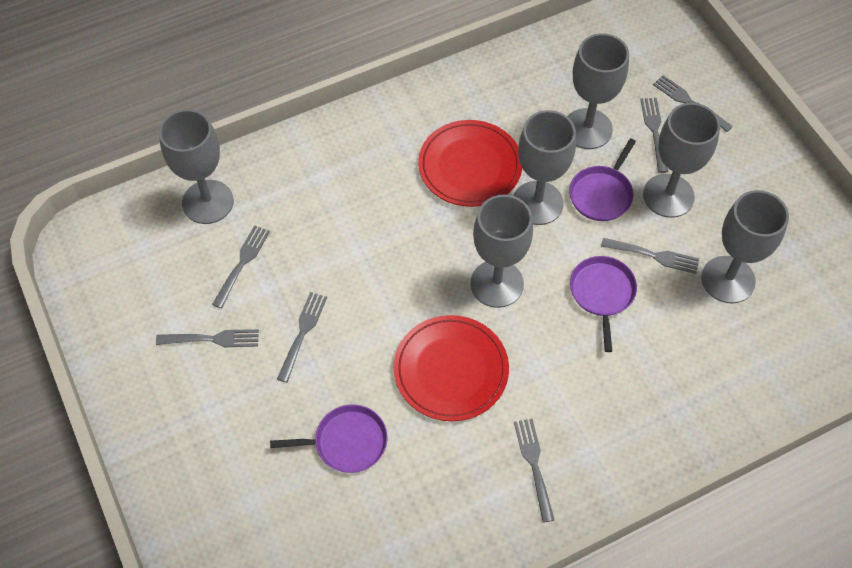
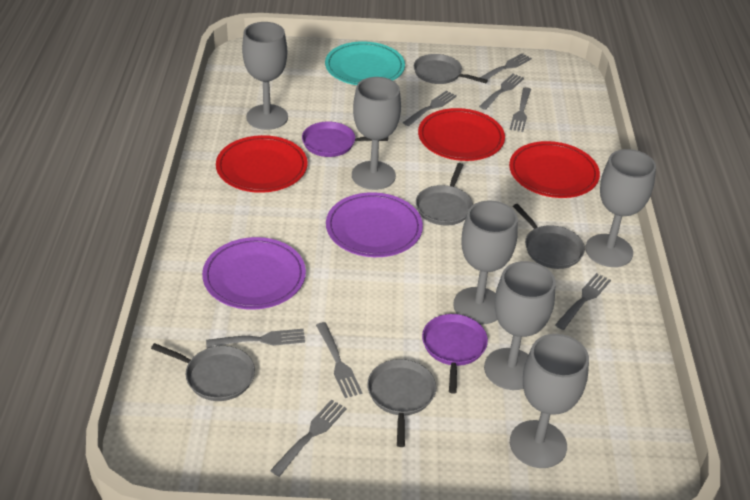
grey fork: 7 -> 8
grey pan: 0 -> 5
purple pan: 3 -> 2
purple plate: 0 -> 2
red plate: 2 -> 3
turquoise plate: 0 -> 1

